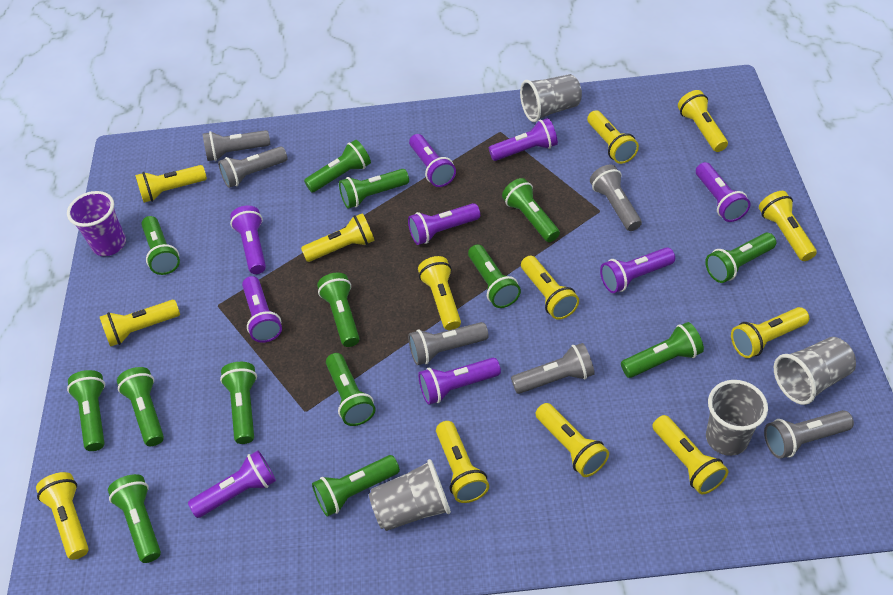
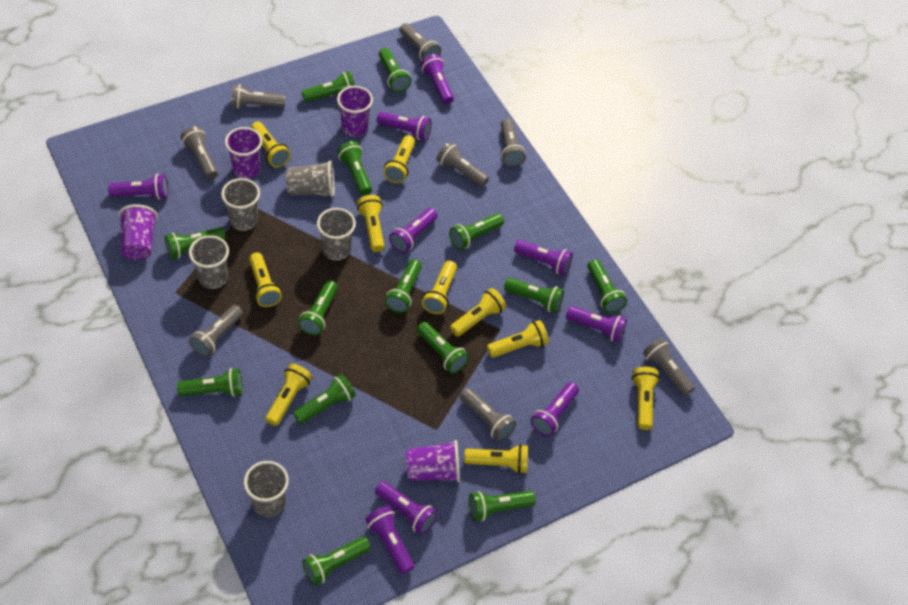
grey cup: 4 -> 5
grey flashlight: 6 -> 8
purple cup: 1 -> 4
yellow flashlight: 13 -> 10

